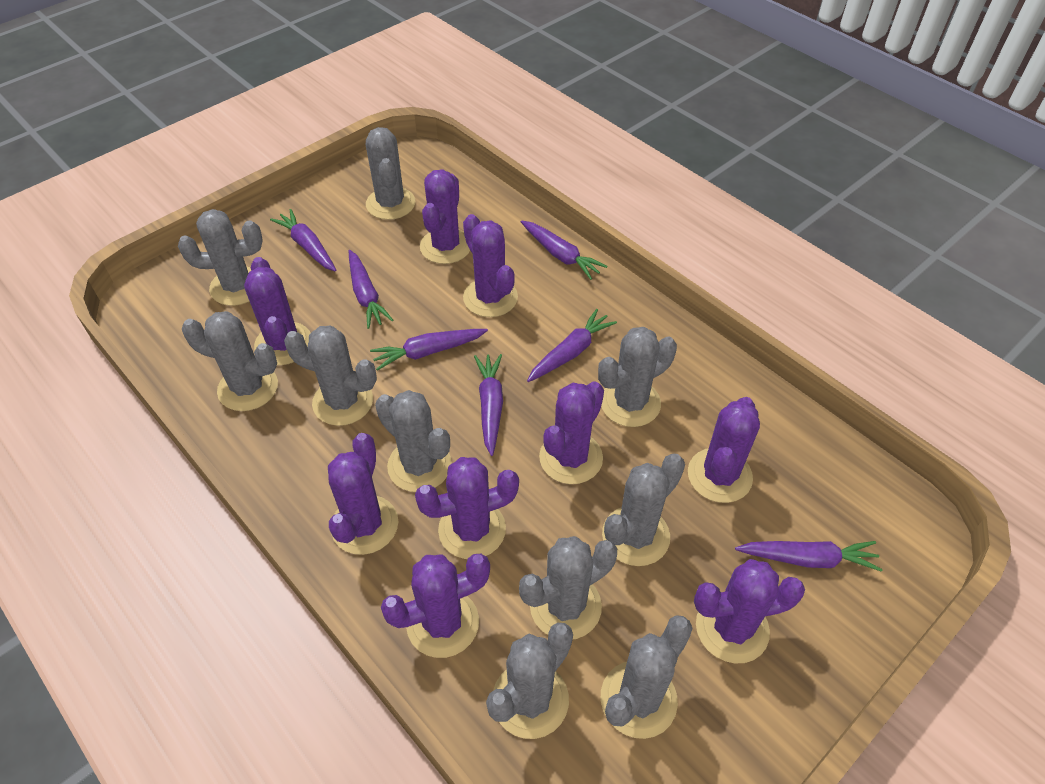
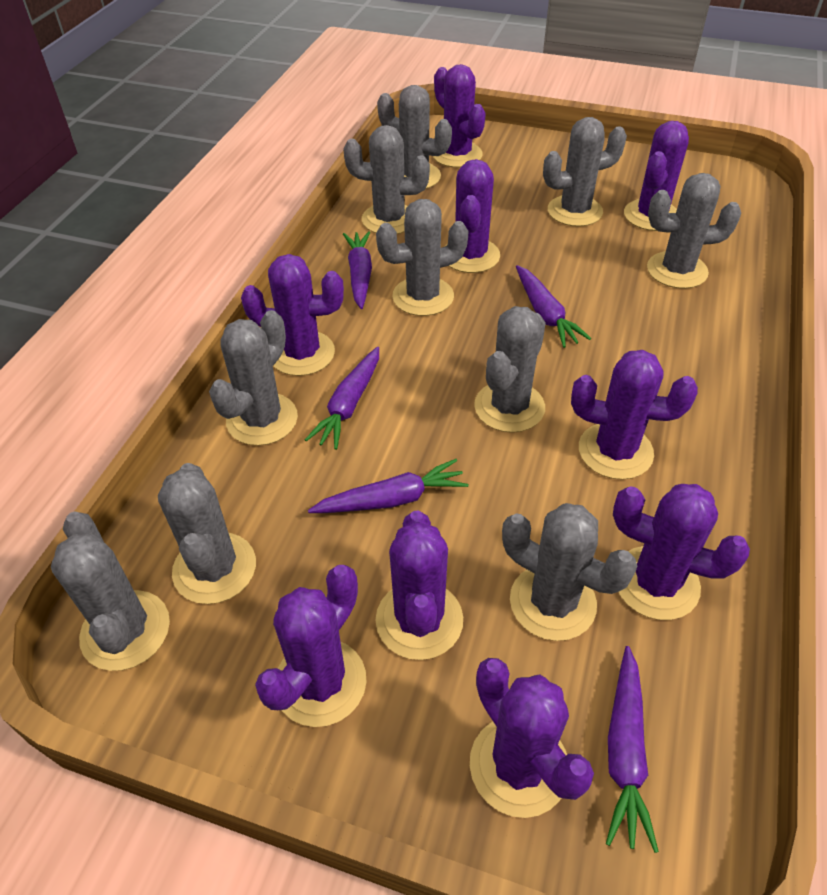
purple carrot: 7 -> 5

